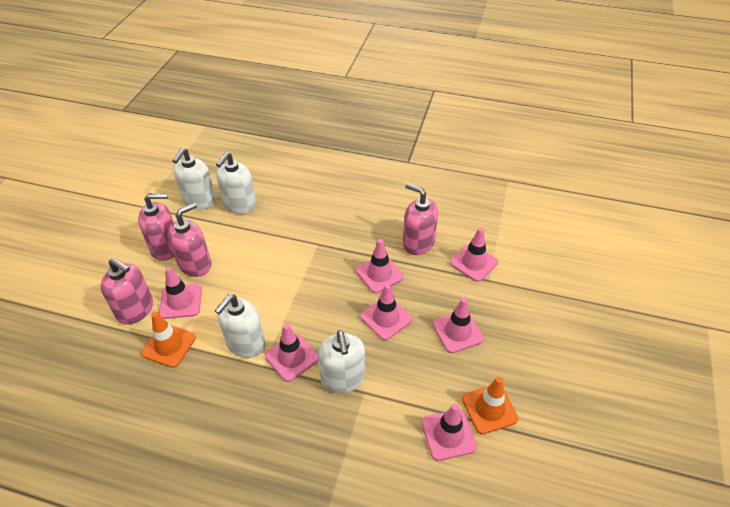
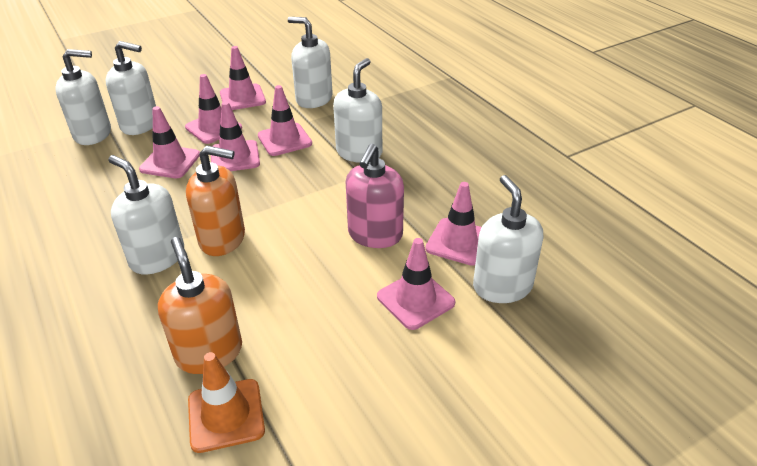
orange soap dispenser: 0 -> 2
orange traffic cone: 2 -> 1
pink soap dispenser: 4 -> 1
white soap dispenser: 4 -> 6

